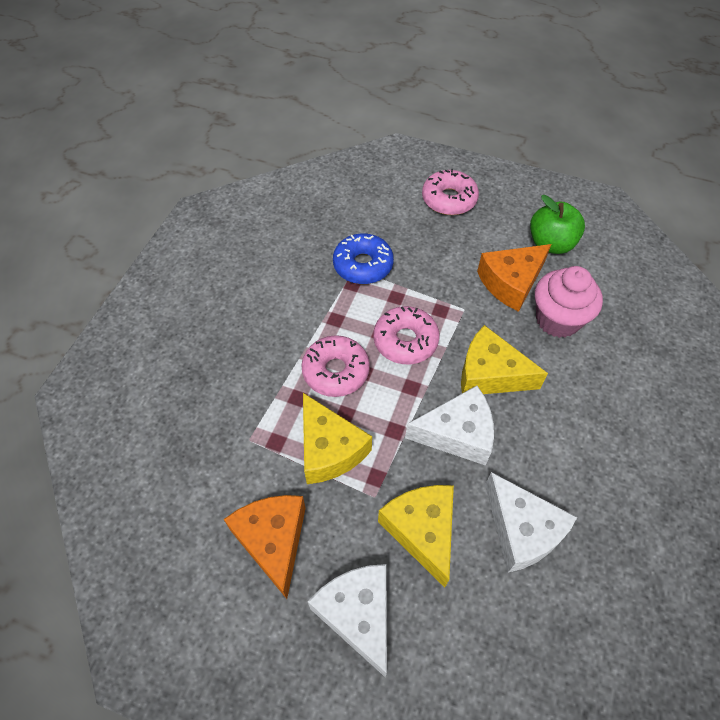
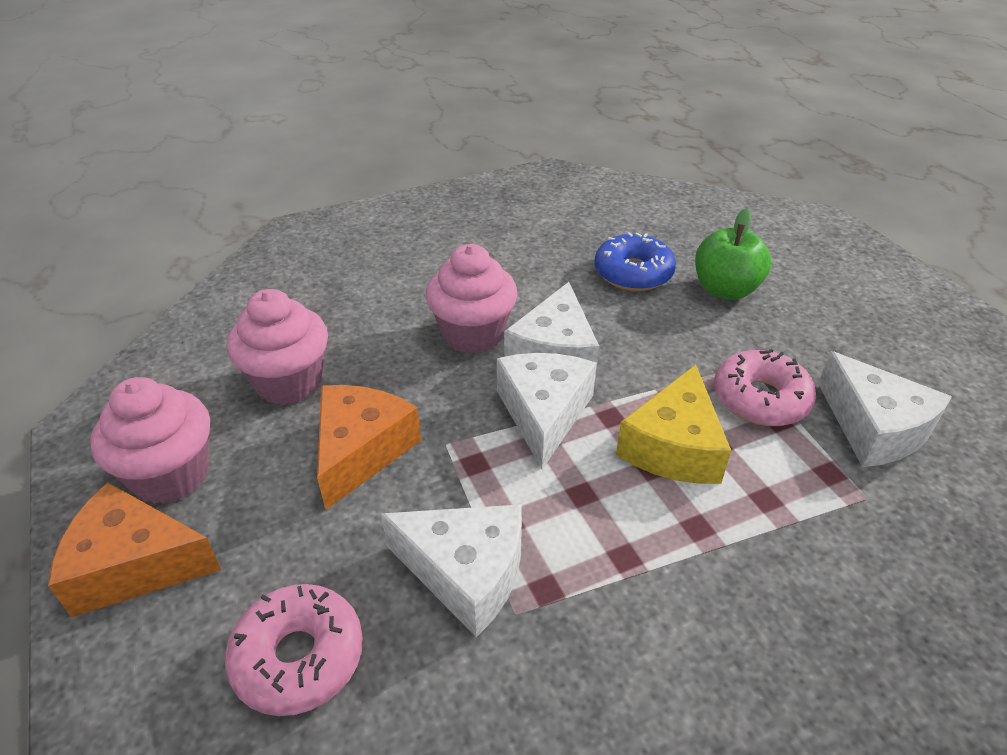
pink cupcake: 1 -> 3
pink donut: 3 -> 2
white cheese: 3 -> 4
yellow cheese: 3 -> 1

